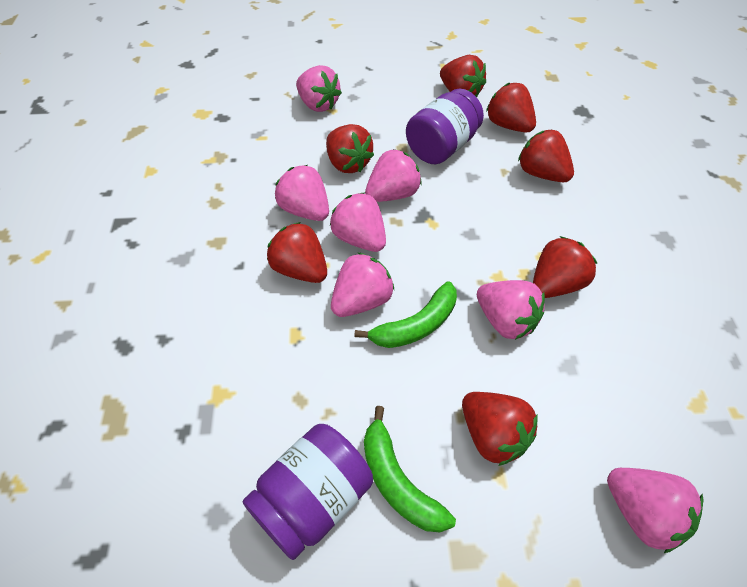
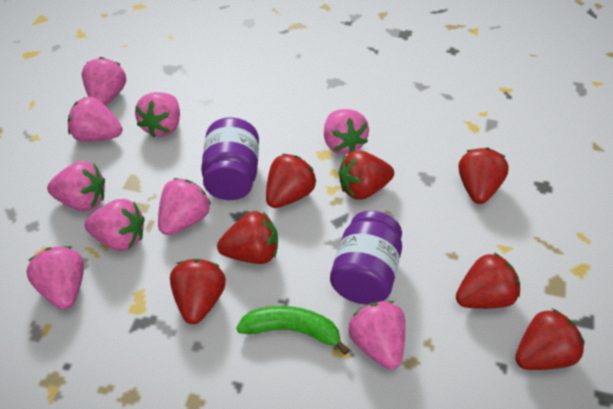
green banana: 2 -> 1
pink strawberry: 7 -> 9

